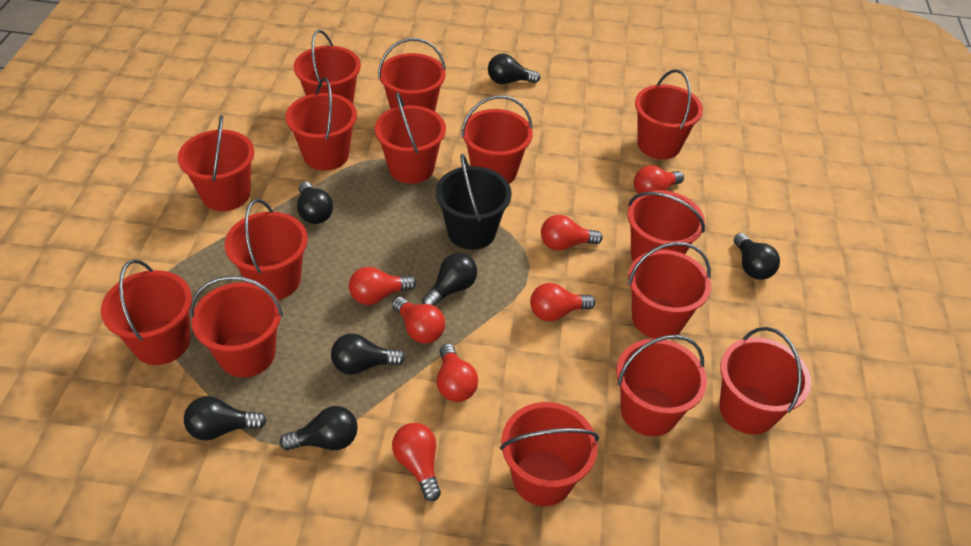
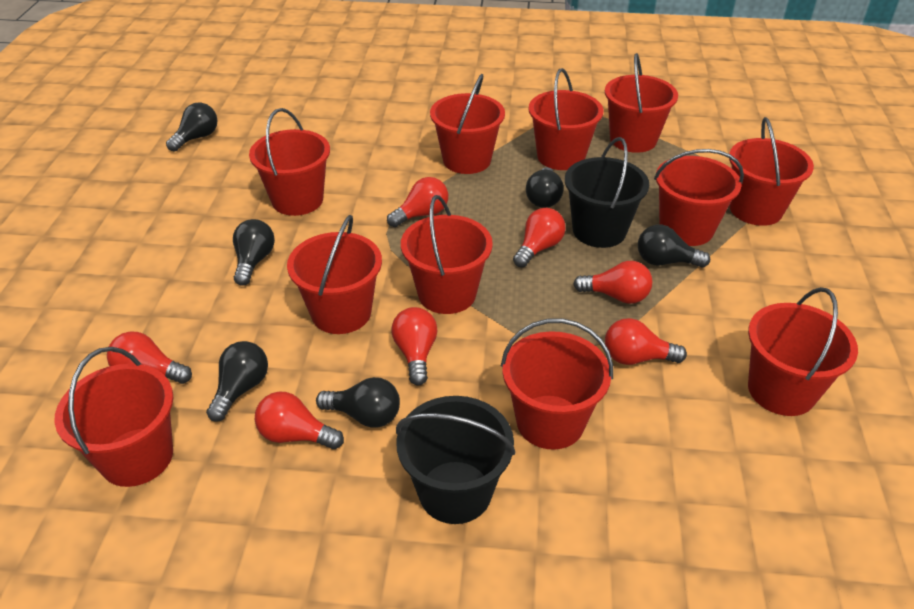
black bucket: 1 -> 2
black light bulb: 7 -> 6
red bucket: 15 -> 11

